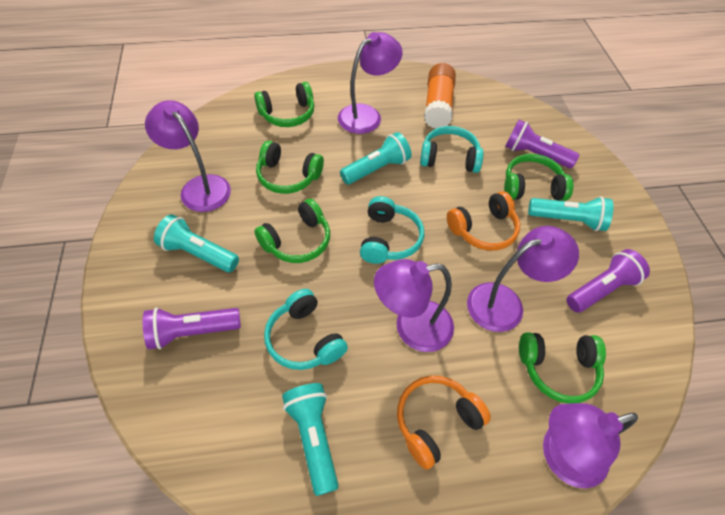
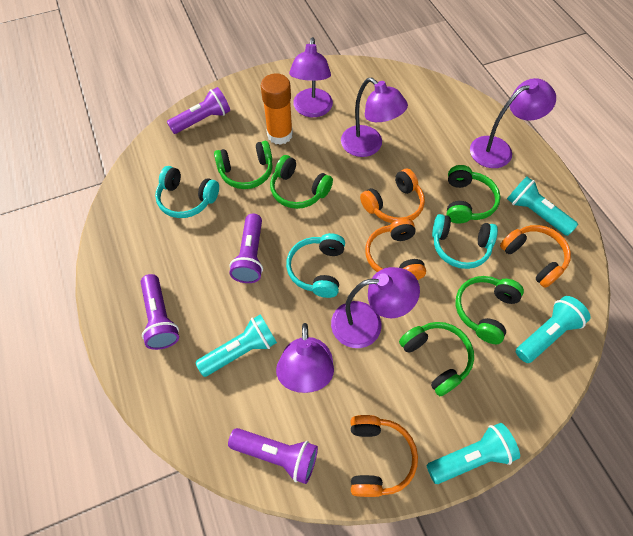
orange headphones: 2 -> 4
purple flashlight: 3 -> 4

